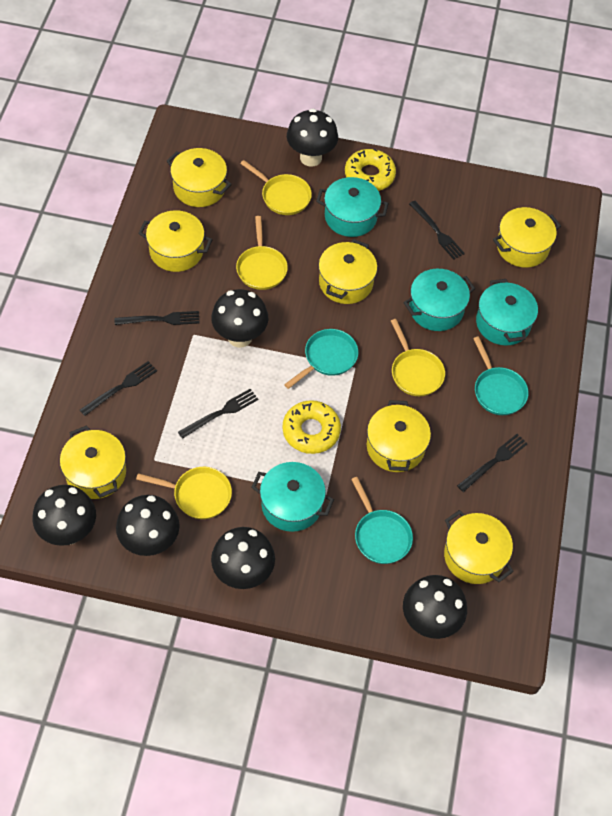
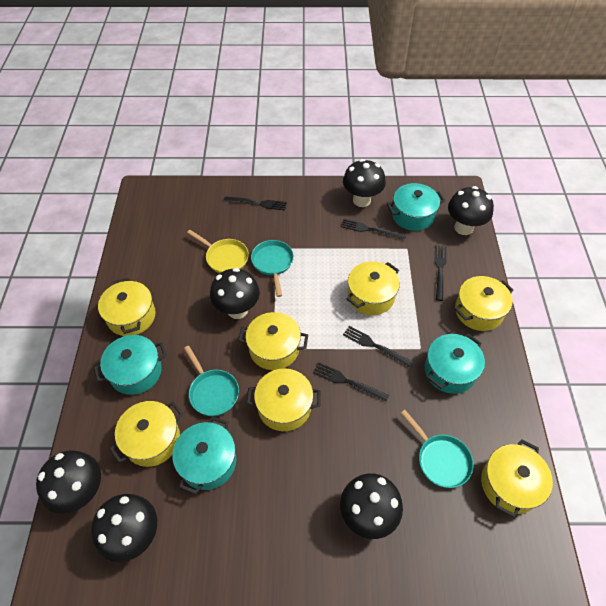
yellow donut: 2 -> 0
yellow pan: 4 -> 1

